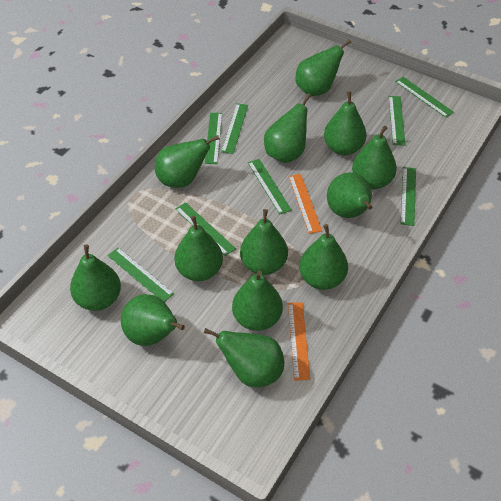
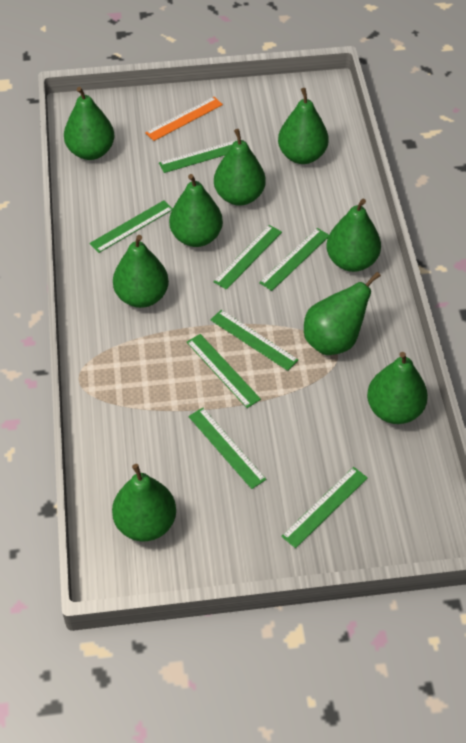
green pear: 13 -> 9
orange ruler: 2 -> 1

